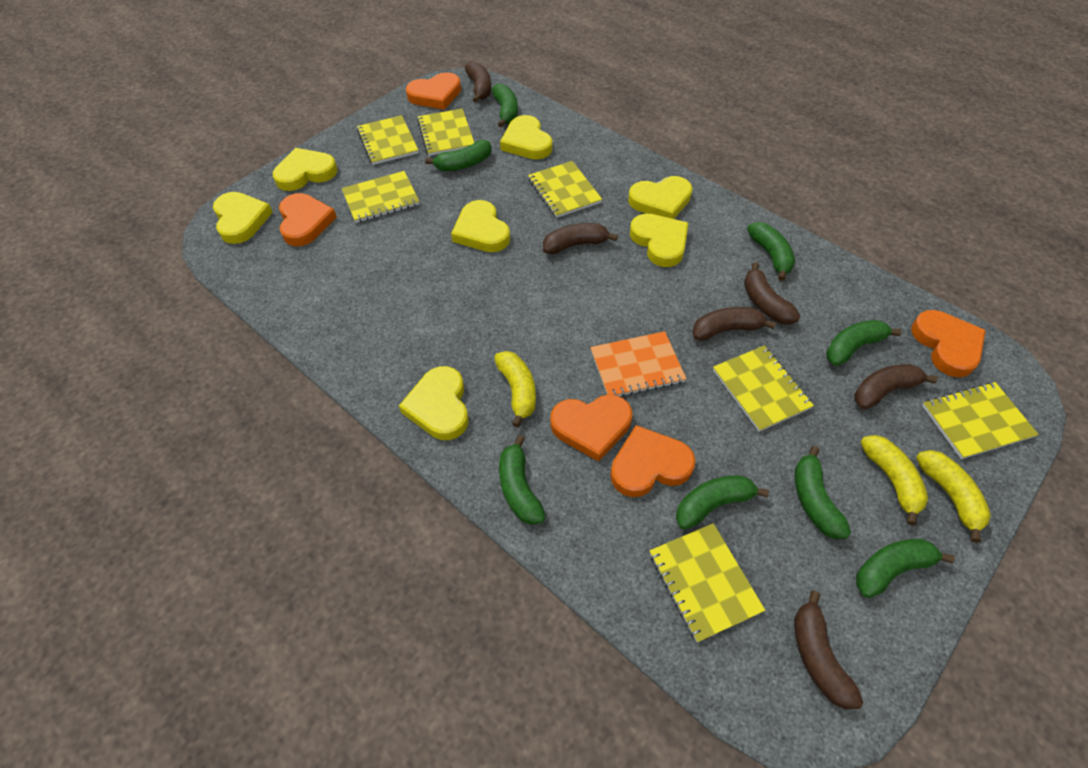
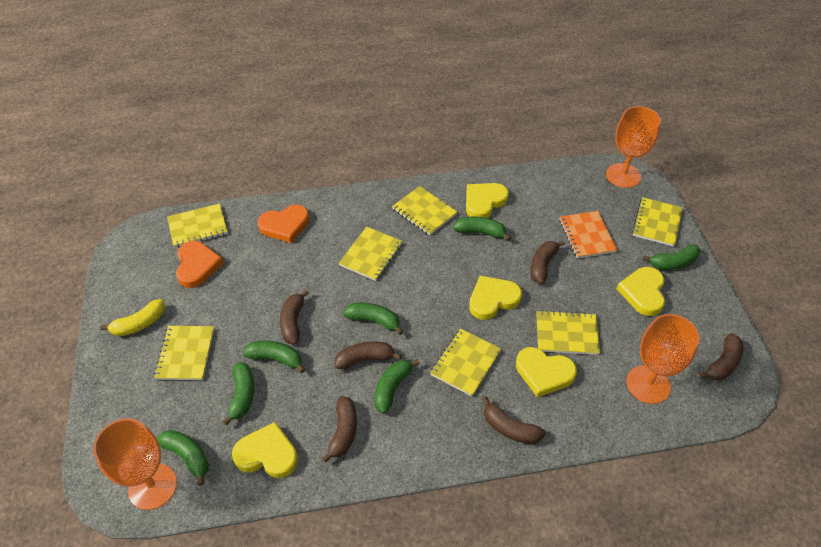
green banana: 8 -> 7
orange goblet: 0 -> 3
orange heart: 5 -> 2
yellow banana: 3 -> 1
yellow heart: 7 -> 5

